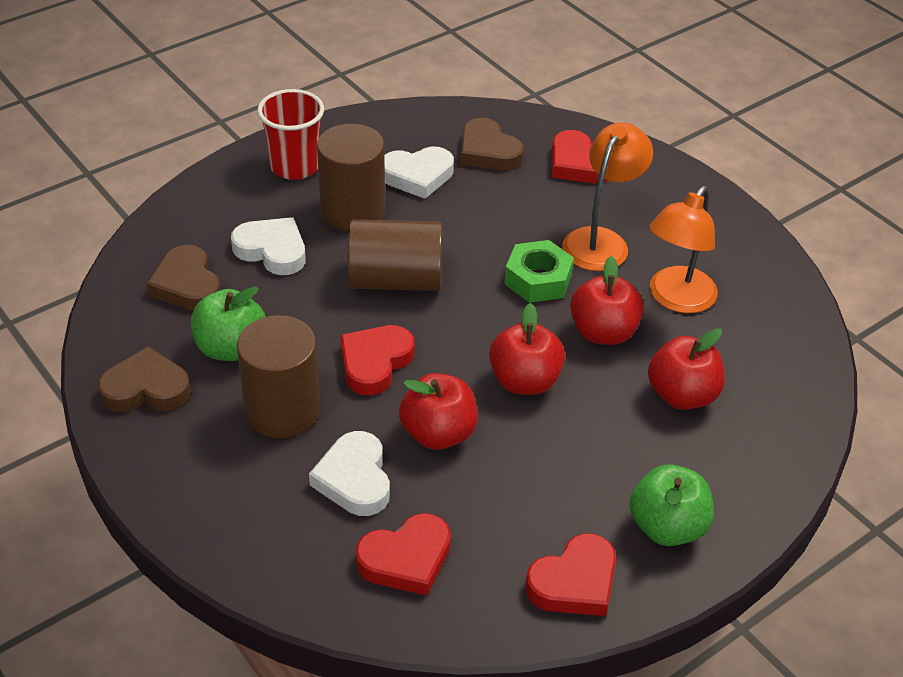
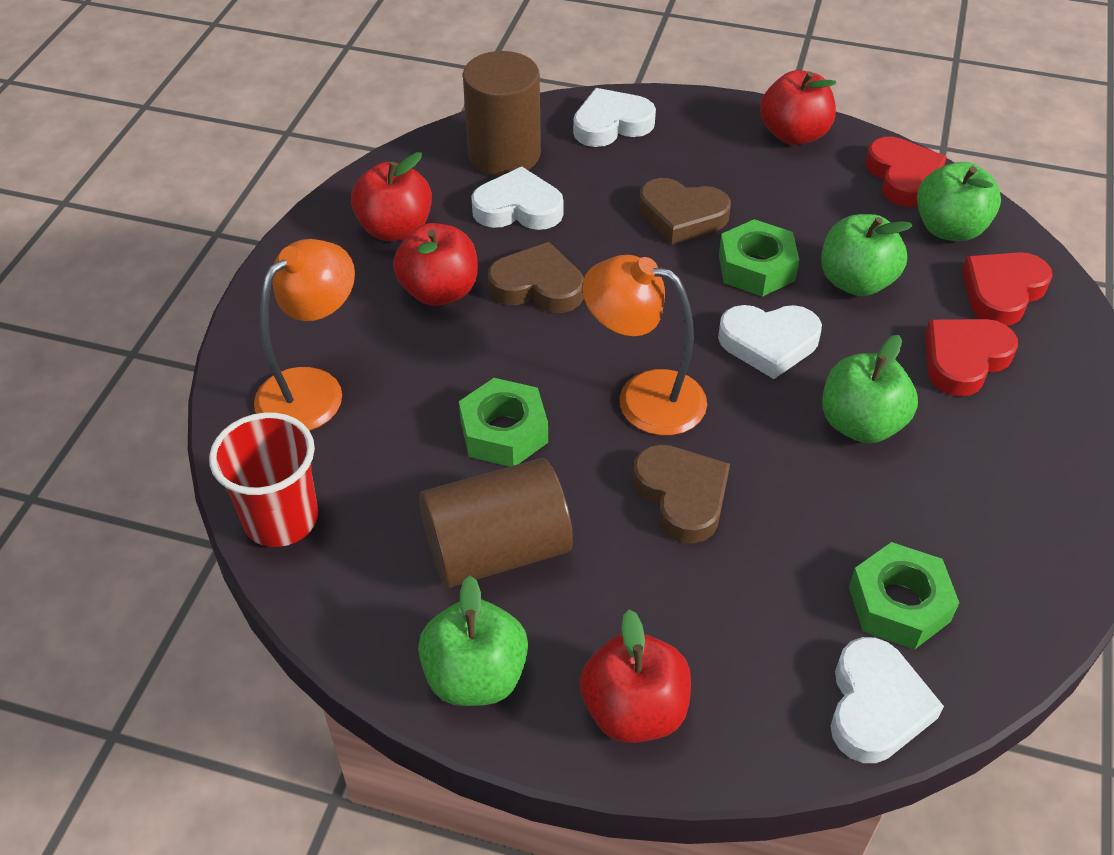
brown cylinder: 3 -> 2
green apple: 2 -> 4
green nut: 1 -> 3
red heart: 4 -> 3
white heart: 3 -> 4

